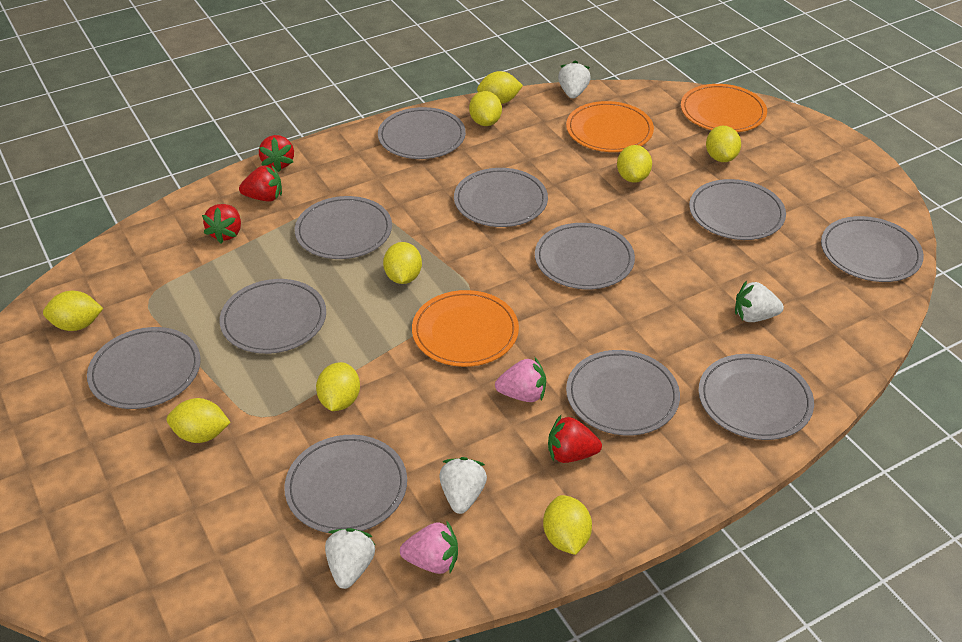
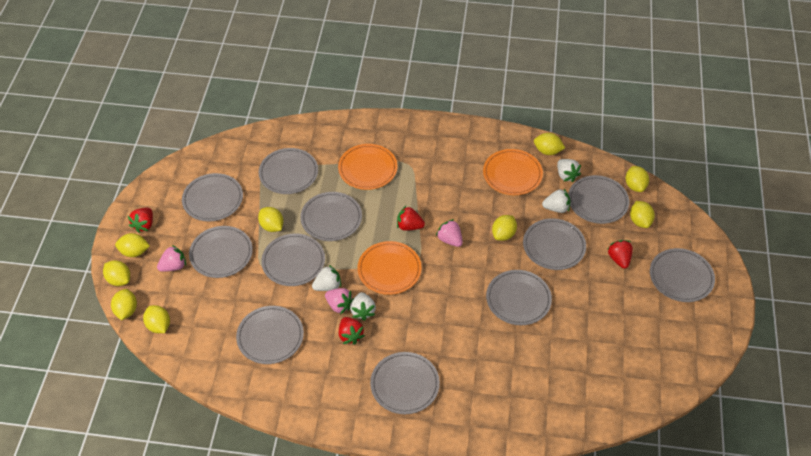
pink strawberry: 2 -> 3

